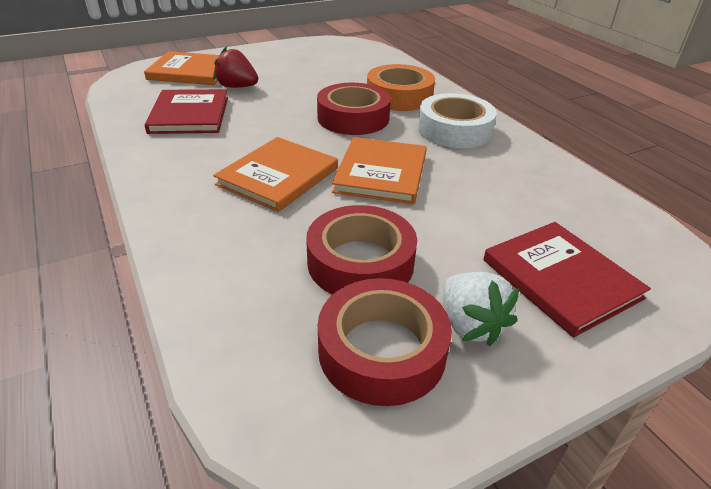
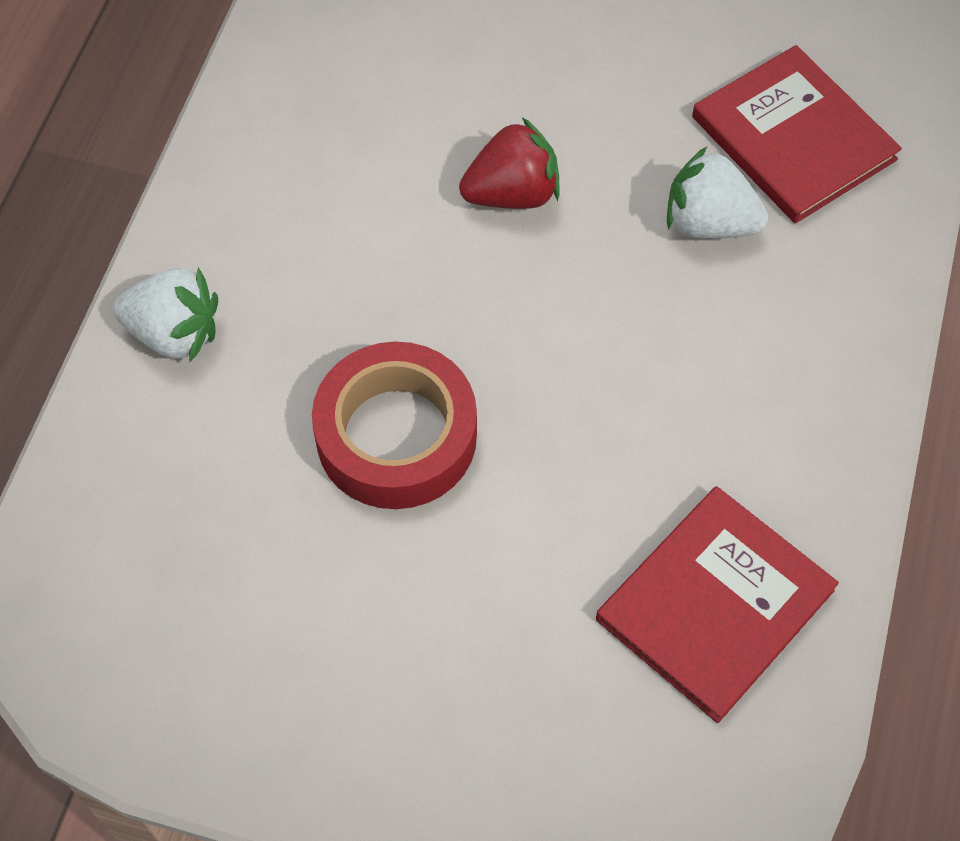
orange book: 3 -> 0
orange tape: 1 -> 0
red tape: 3 -> 1
white strawberry: 1 -> 2
white tape: 1 -> 0

